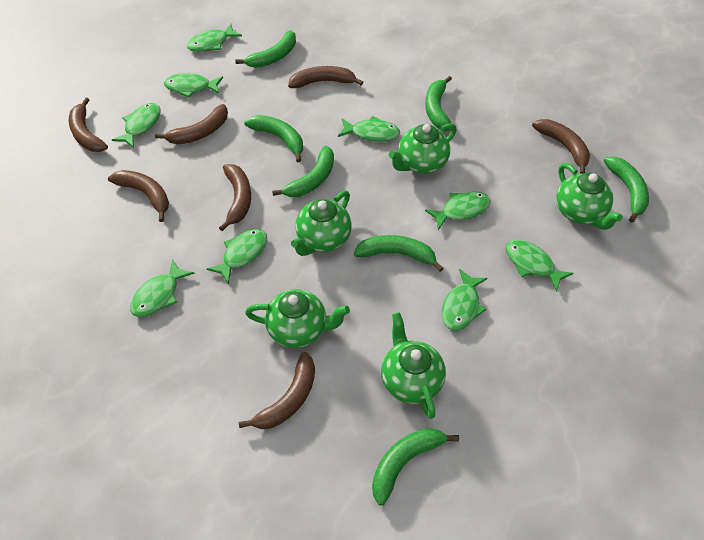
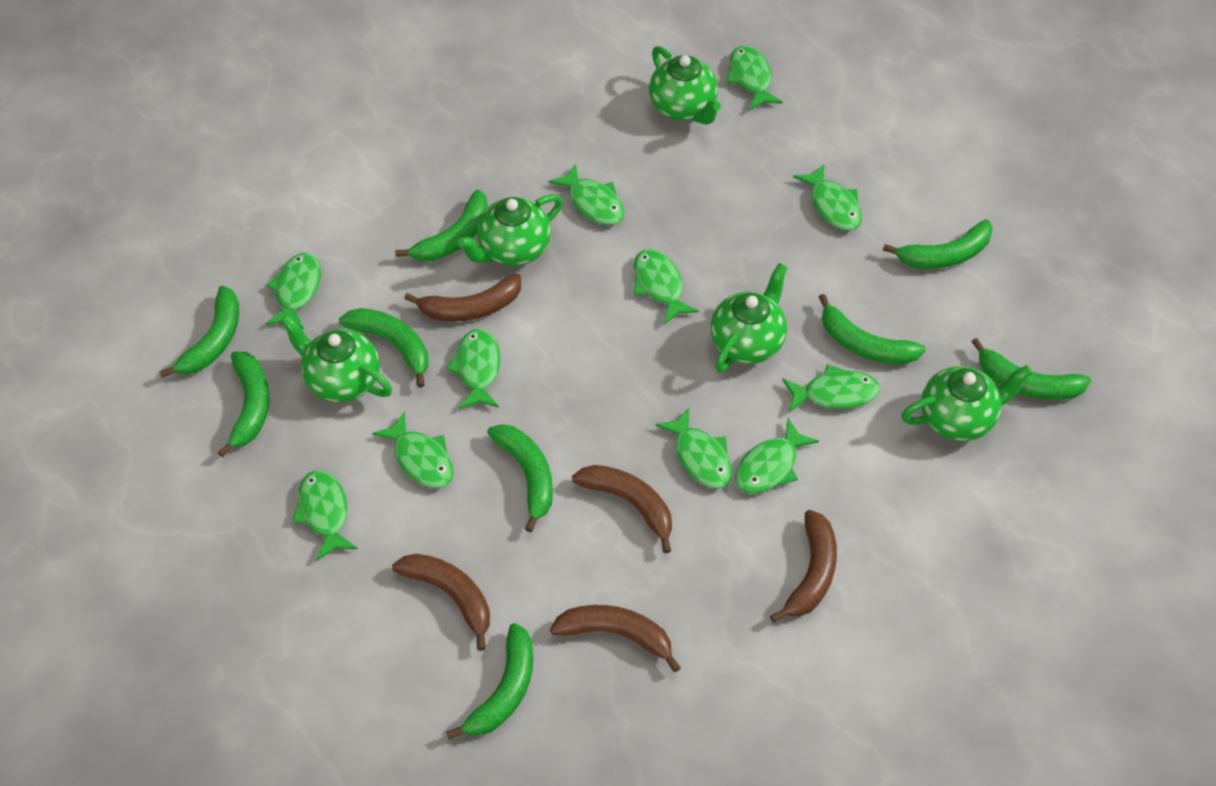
brown banana: 7 -> 5
green banana: 7 -> 9
green fish: 9 -> 11

